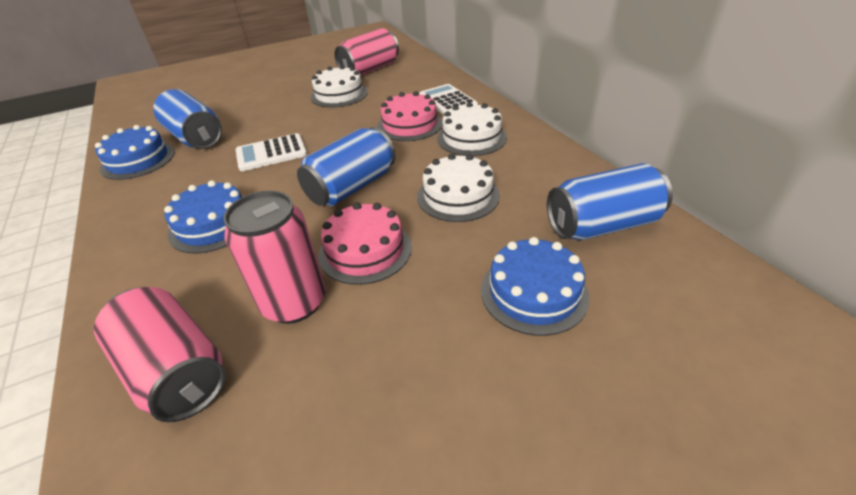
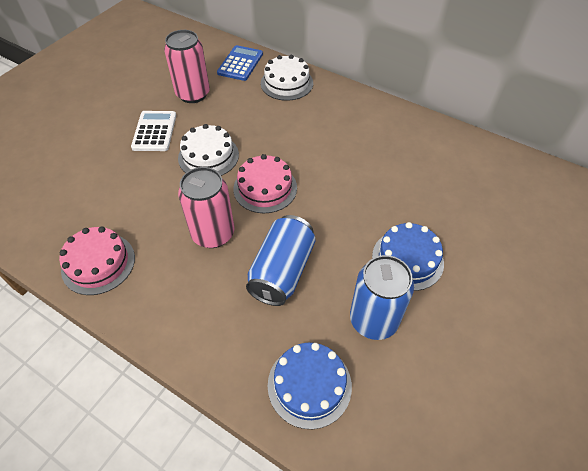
blue cake: 3 -> 2
blue calculator: 0 -> 1
blue can: 3 -> 2
pink can: 3 -> 2
white cake: 3 -> 2
white calculator: 2 -> 1

